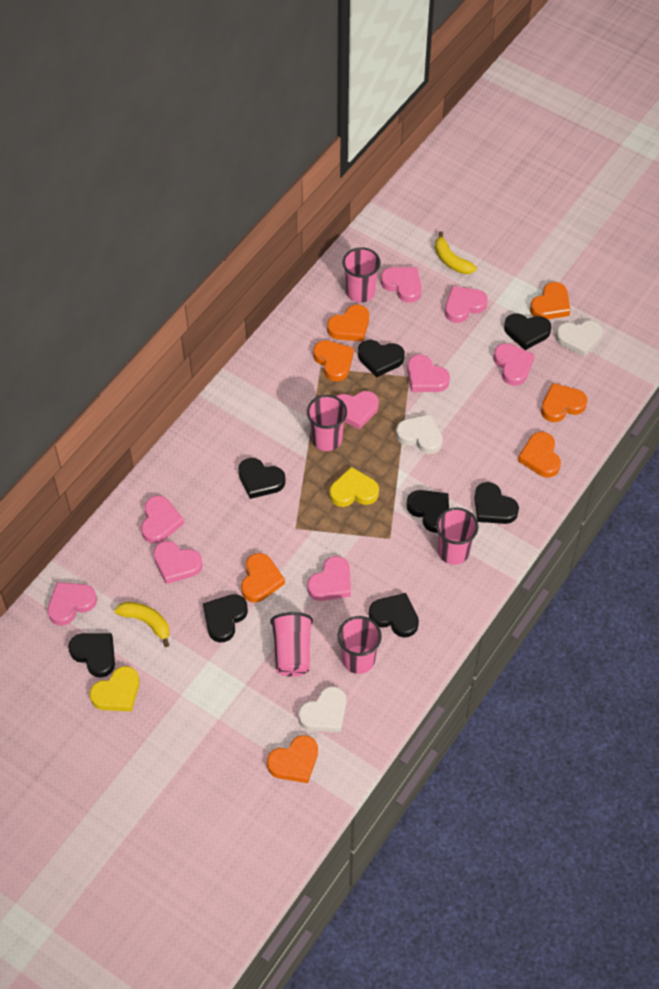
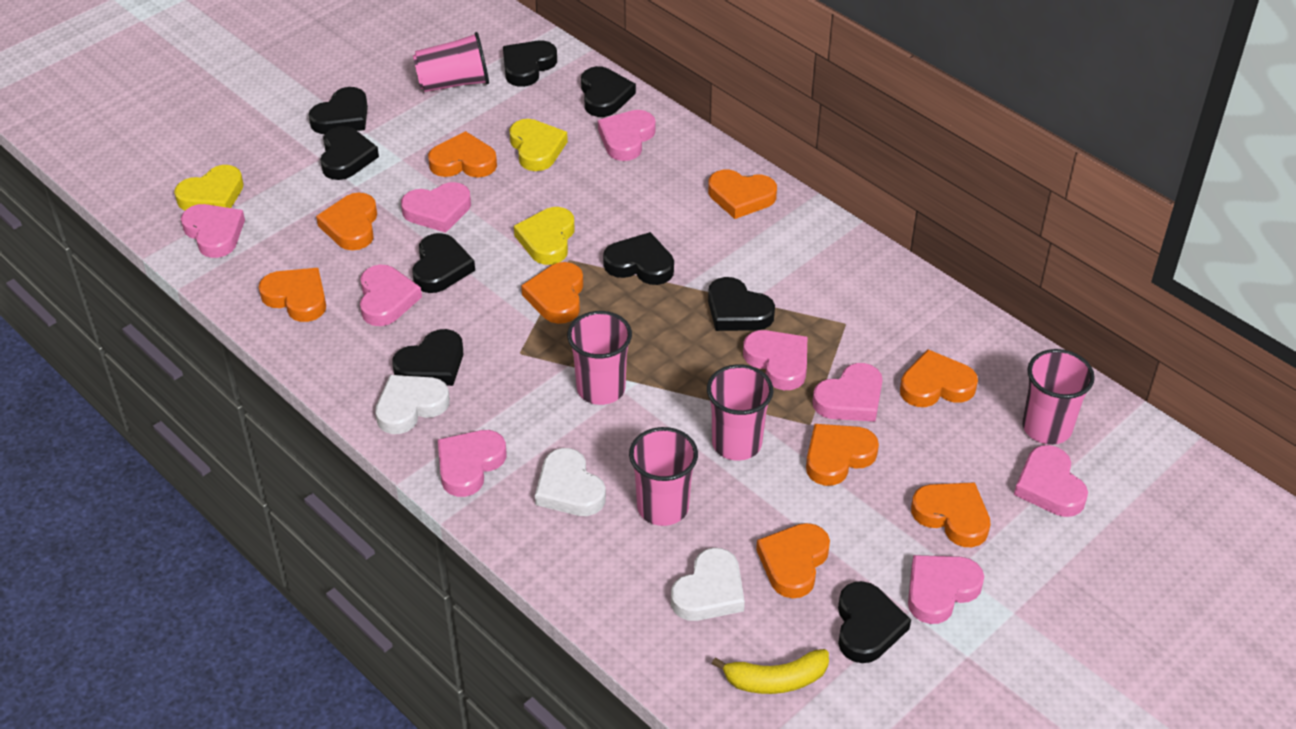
black heart: 8 -> 9
orange heart: 7 -> 9
yellow banana: 2 -> 1
yellow heart: 2 -> 3

